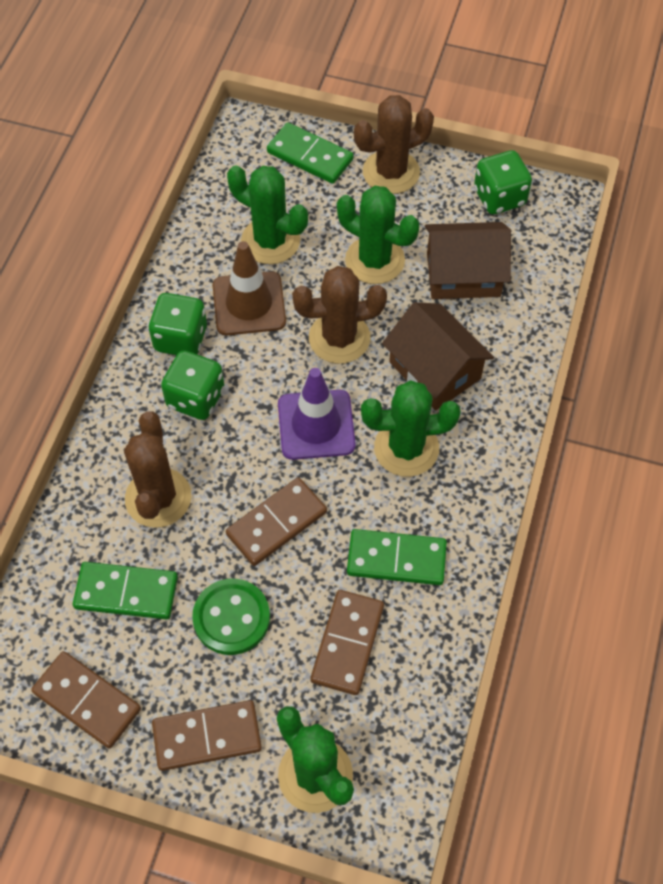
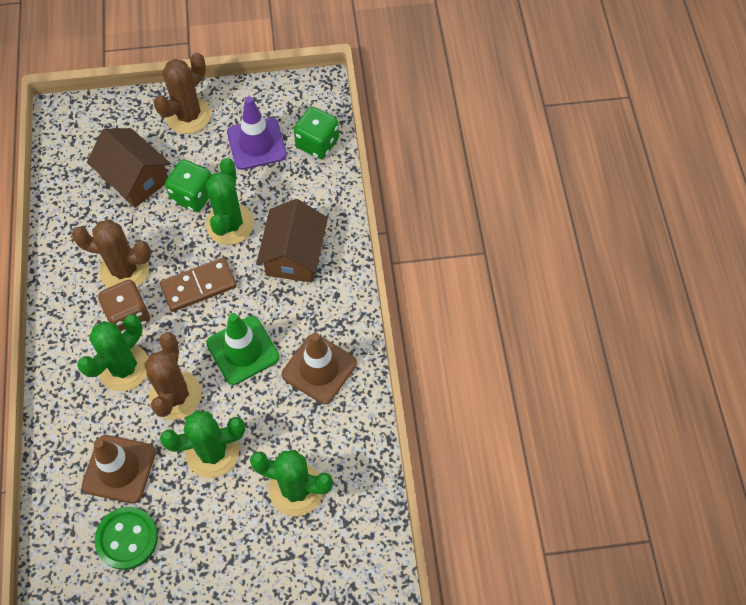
brown dice: 0 -> 1
brown domino: 4 -> 1
brown traffic cone: 1 -> 2
green dice: 3 -> 2
green domino: 3 -> 0
green traffic cone: 0 -> 1

